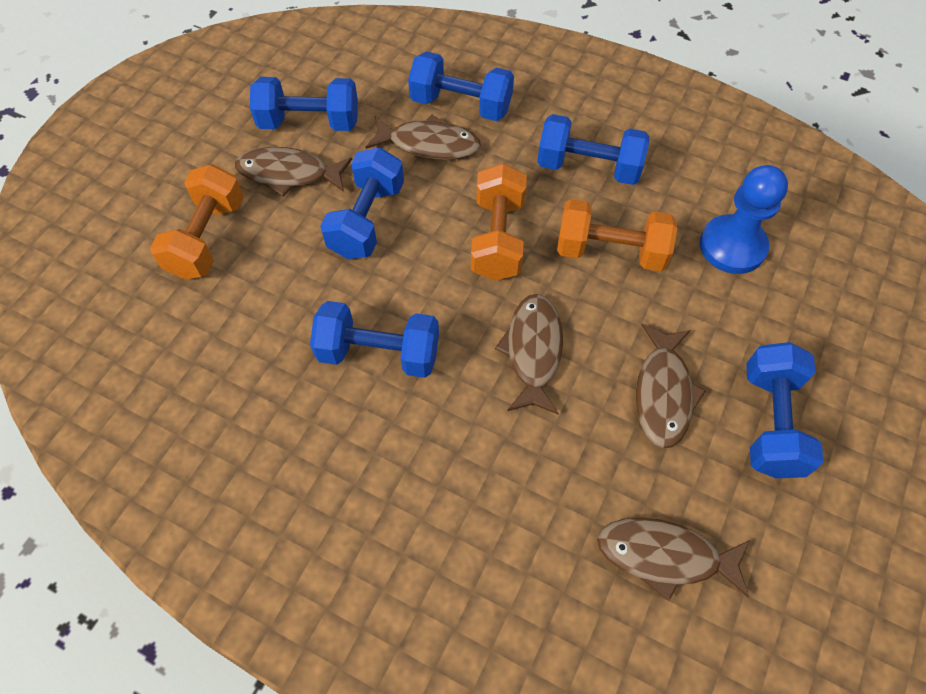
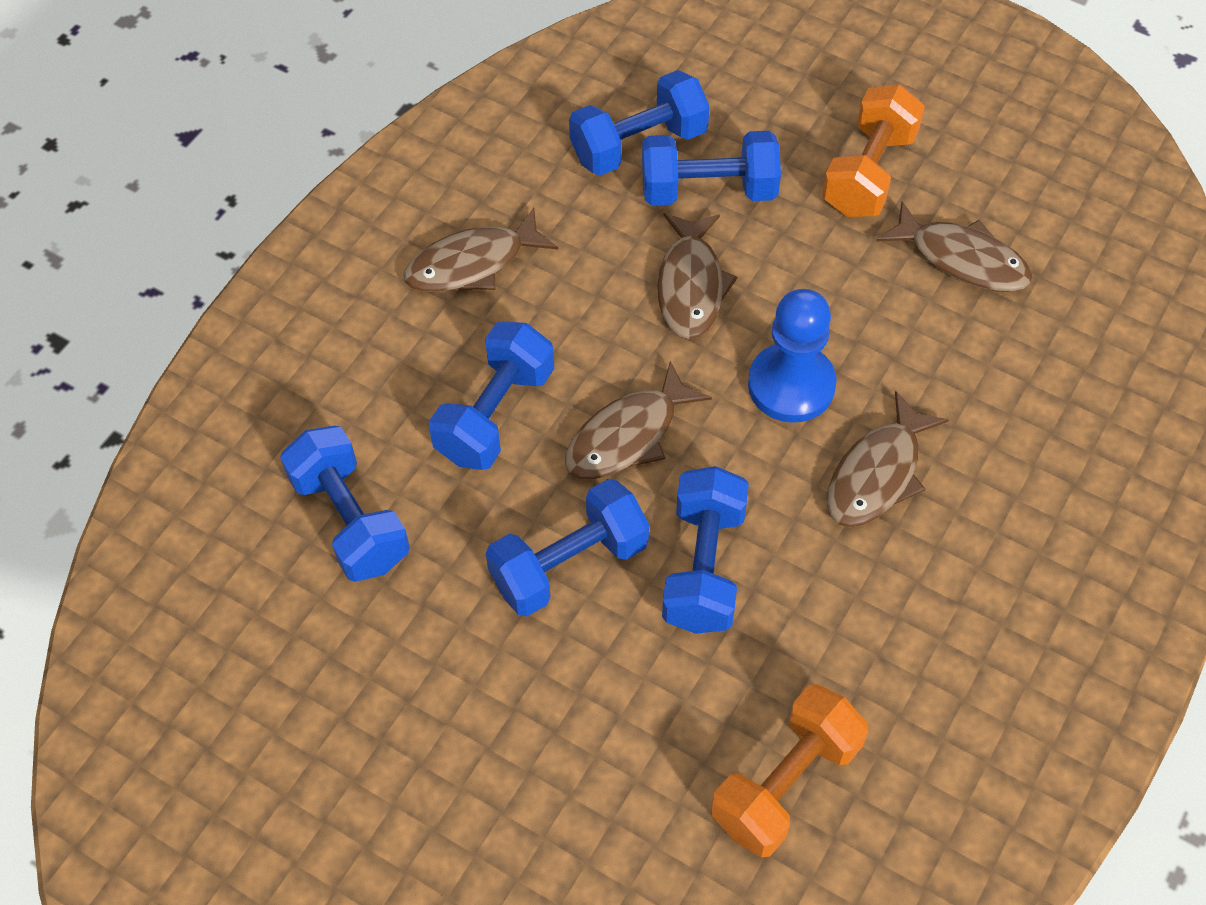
orange dumbbell: 3 -> 2

